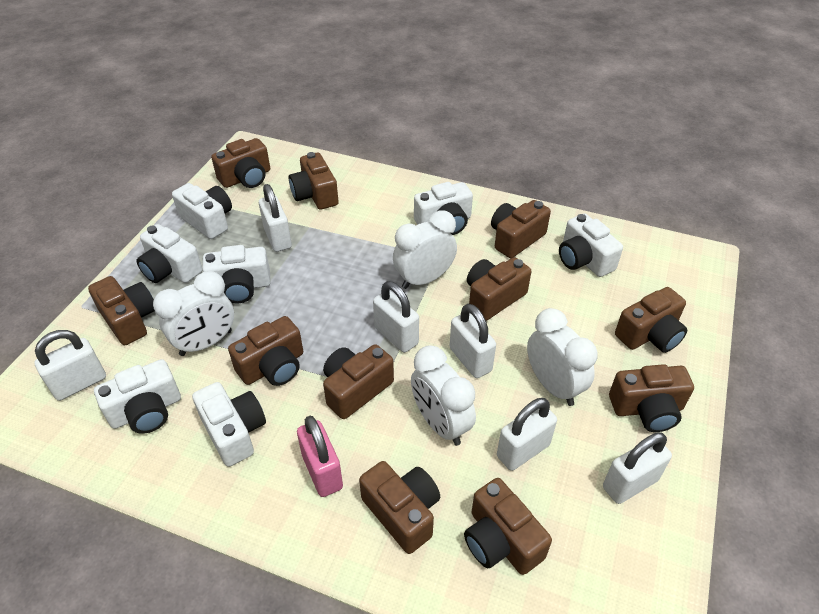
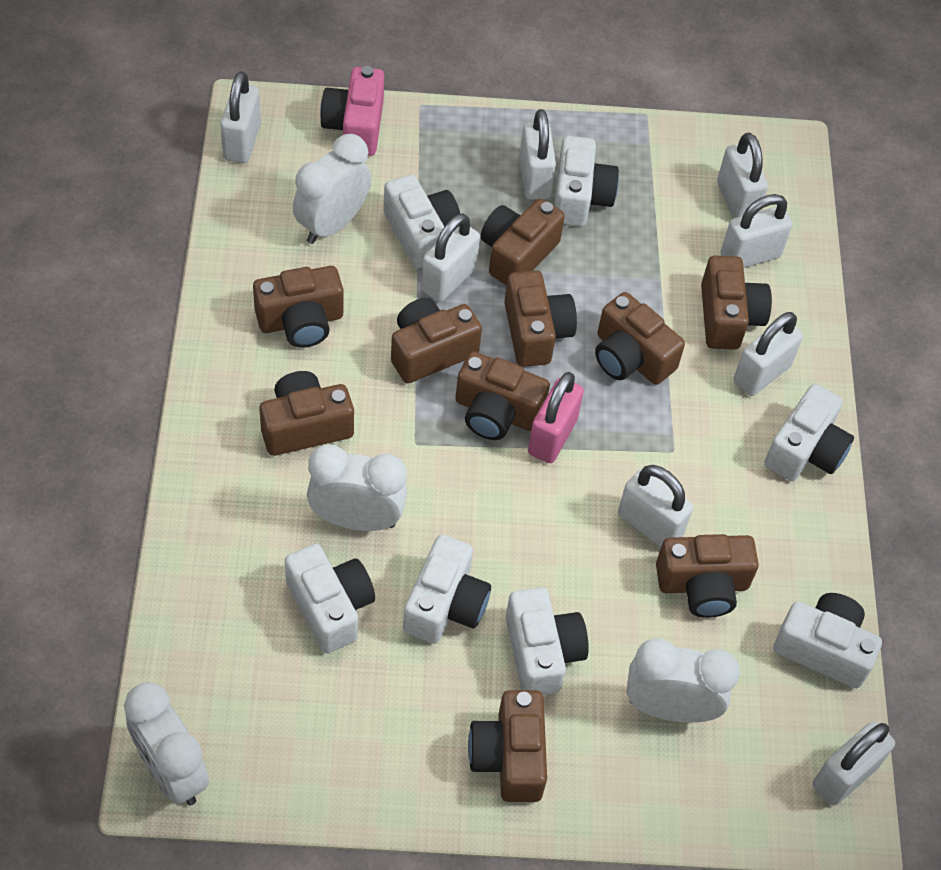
brown camera: 11 -> 10
pink camera: 0 -> 1
white padlock: 6 -> 8

